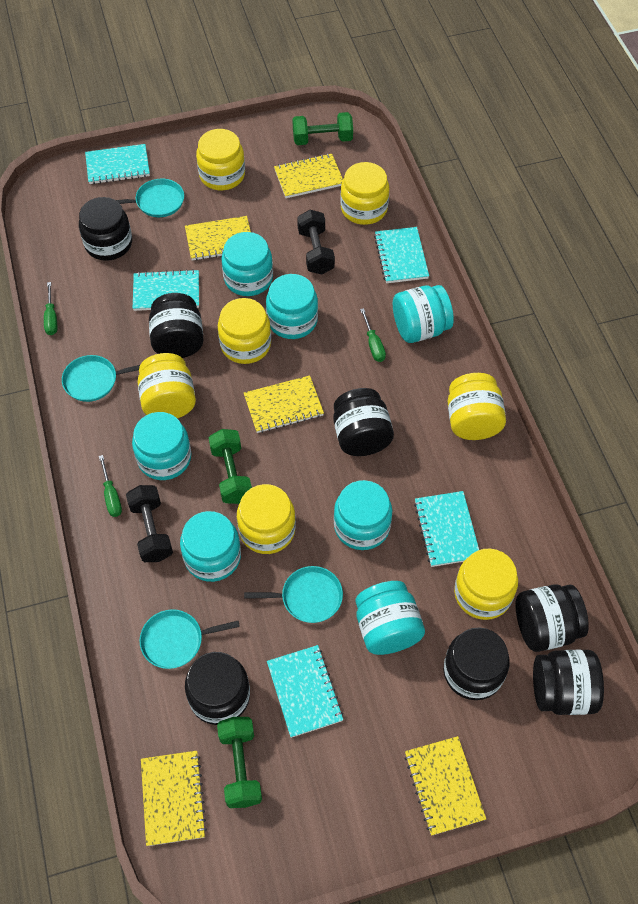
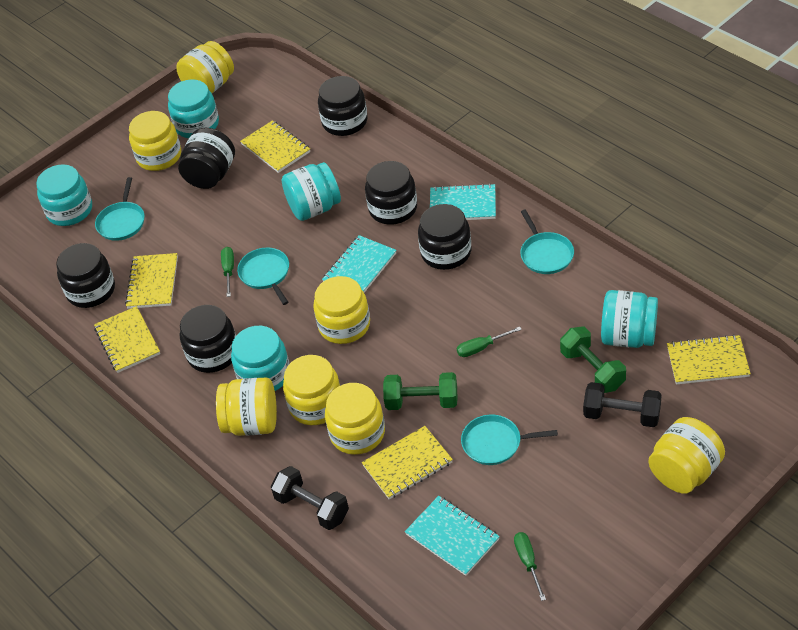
black jar: 7 -> 6
green dumbbell: 3 -> 2
turquoise jar: 7 -> 5
turquoise notebook: 5 -> 3

